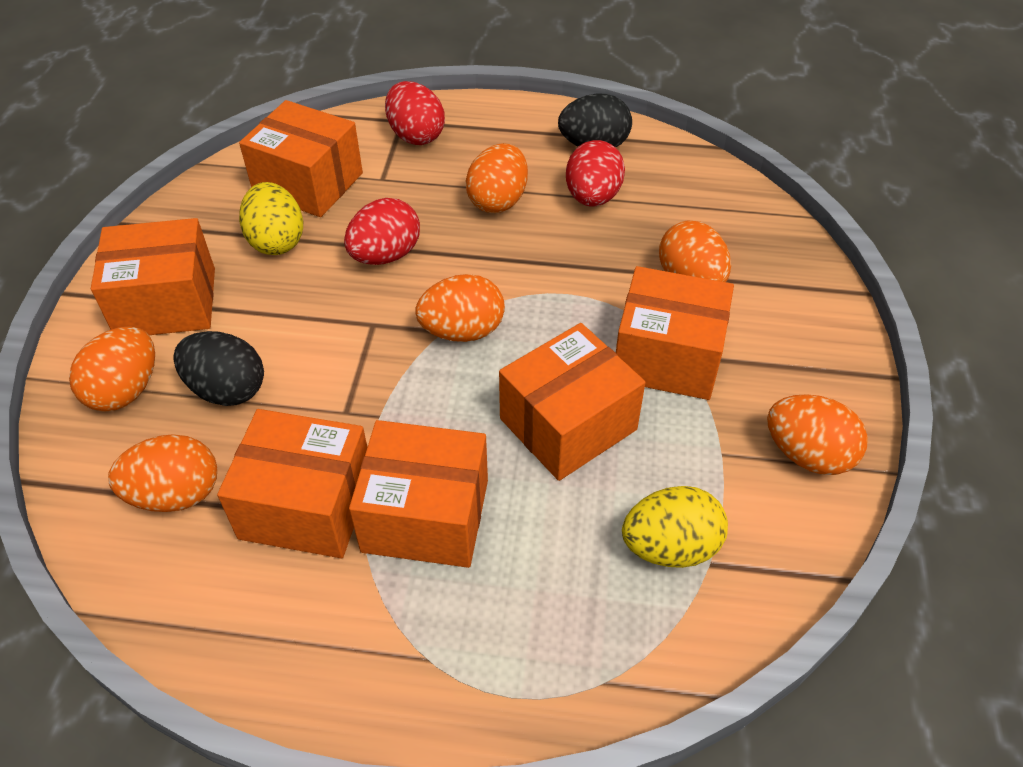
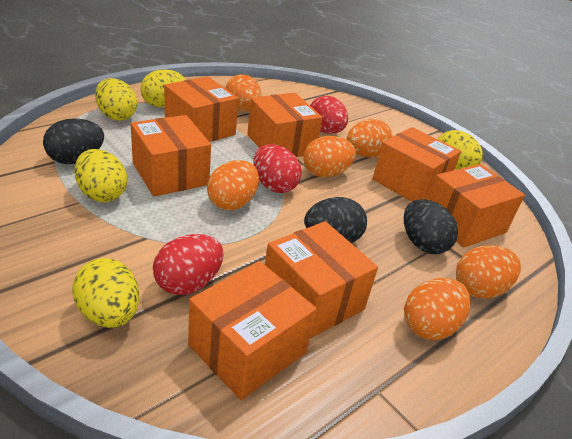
black egg: 2 -> 3
orange box: 6 -> 7
yellow egg: 2 -> 5

